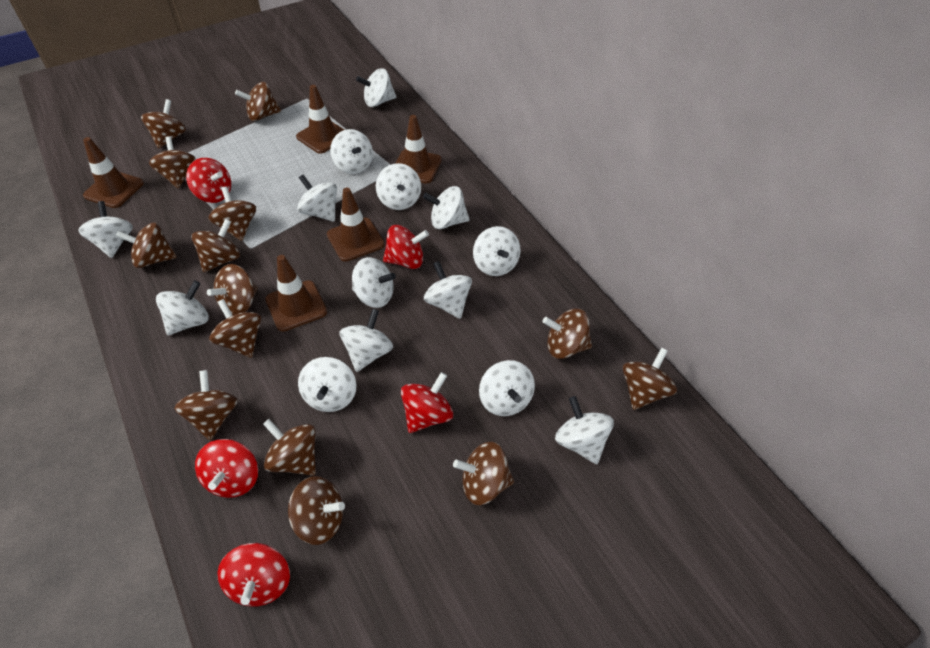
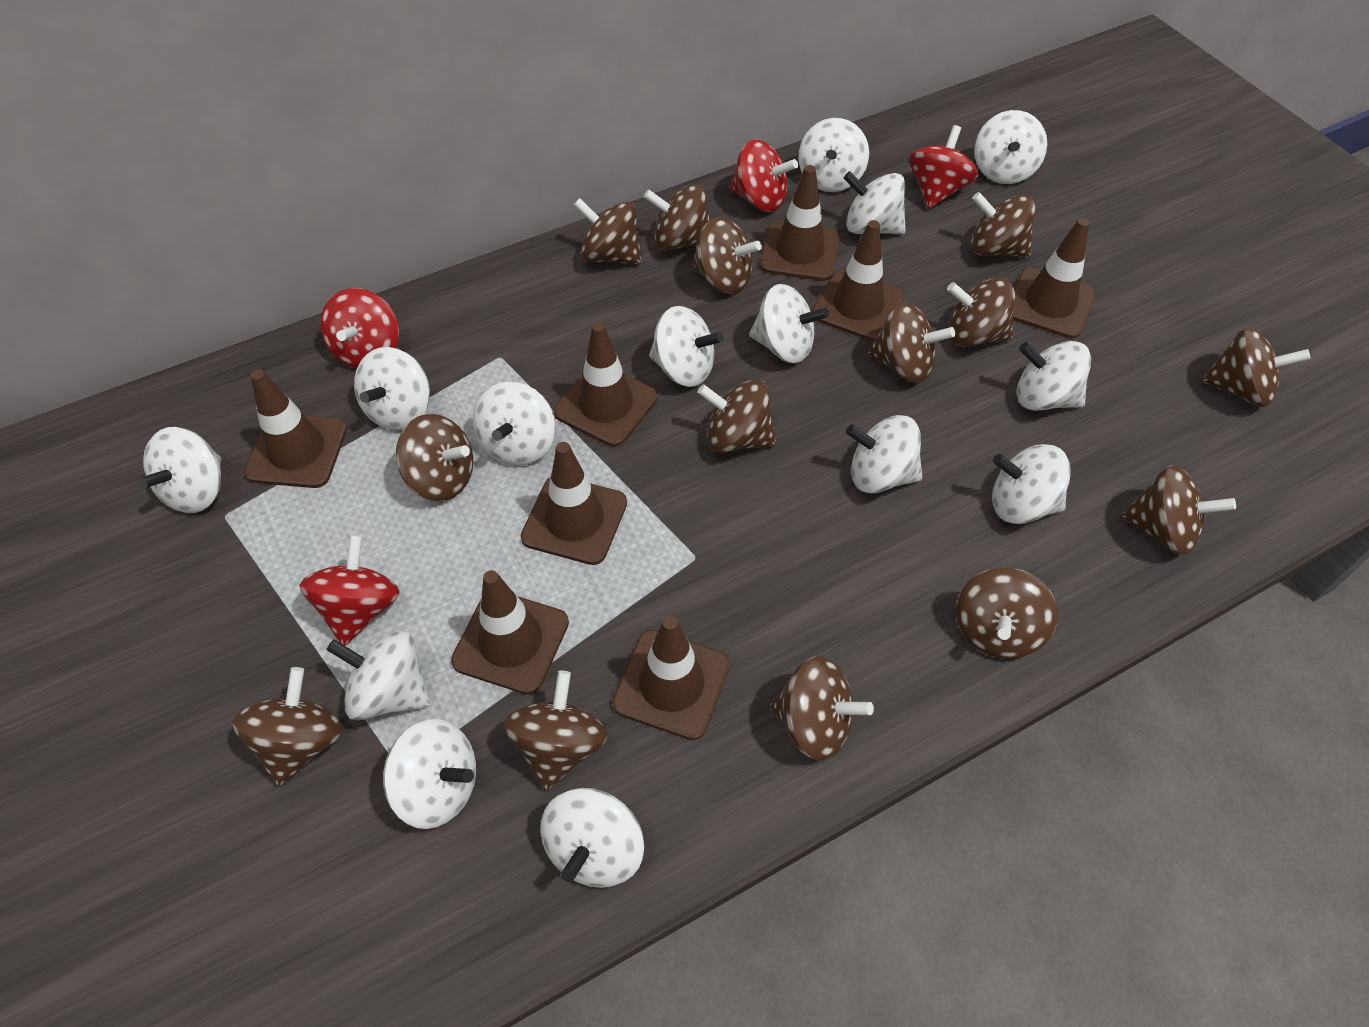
brown traffic cone: 5 -> 8
red spinning top: 5 -> 4

